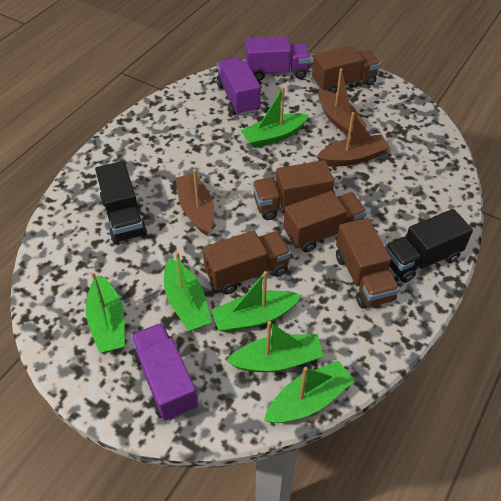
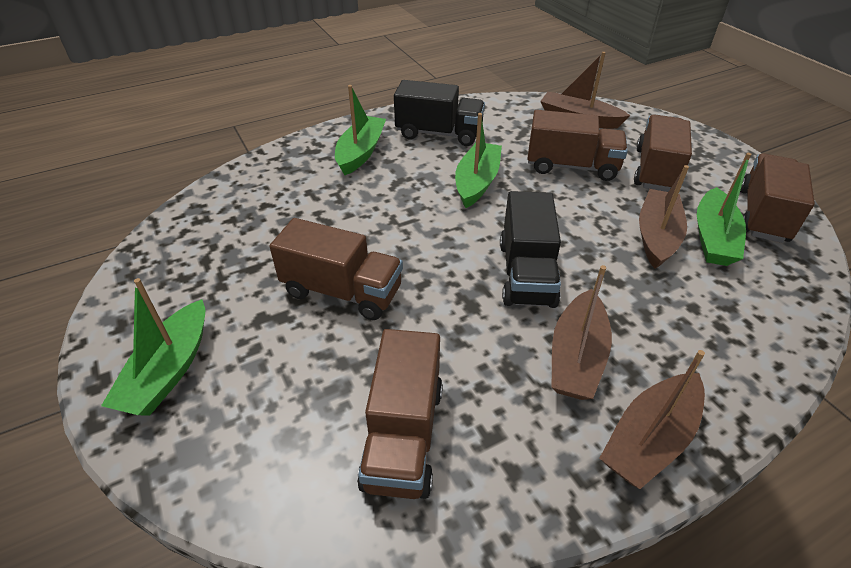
brown boat: 3 -> 4
green boat: 6 -> 4
purple truck: 3 -> 0

